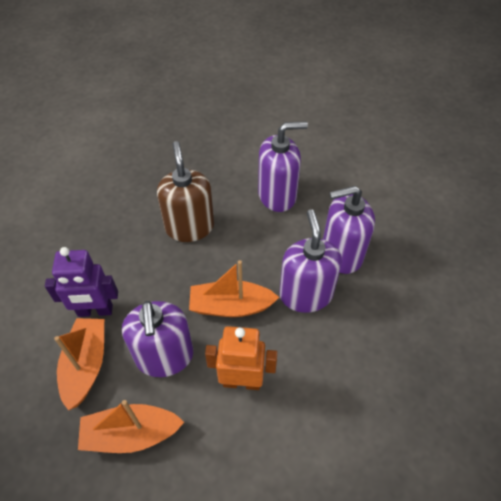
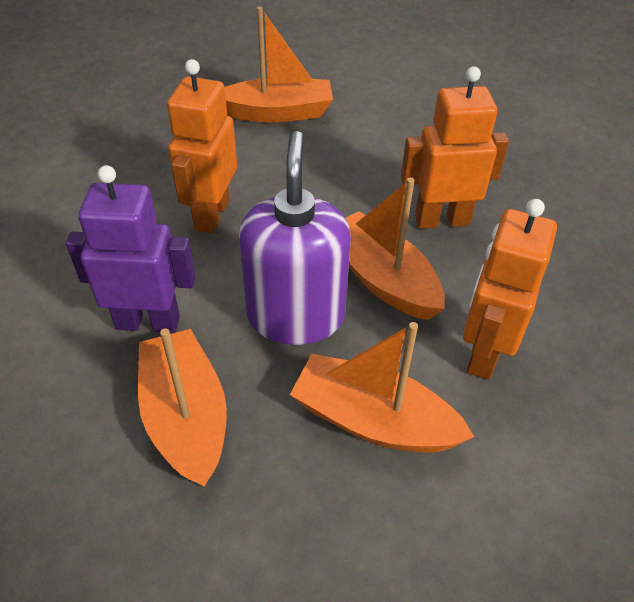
brown soap dispenser: 1 -> 0
orange boat: 3 -> 4
orange robot: 1 -> 3
purple soap dispenser: 4 -> 1

